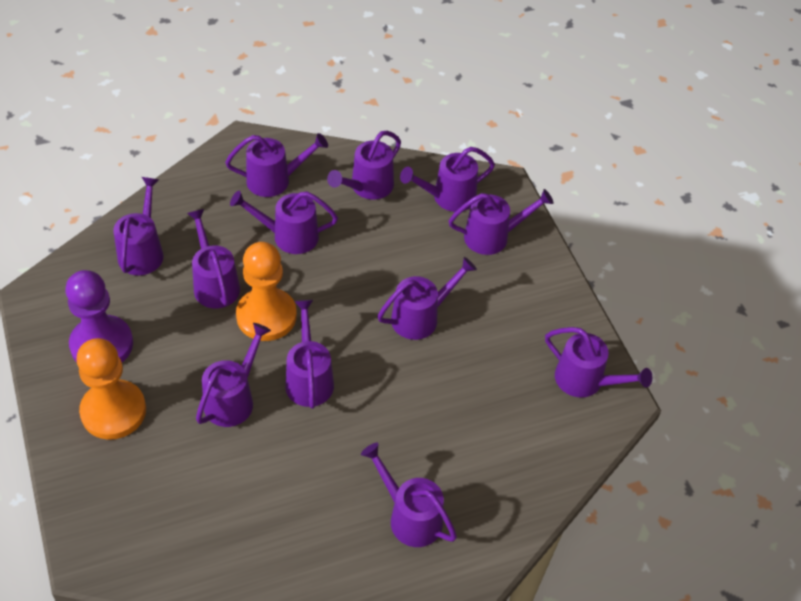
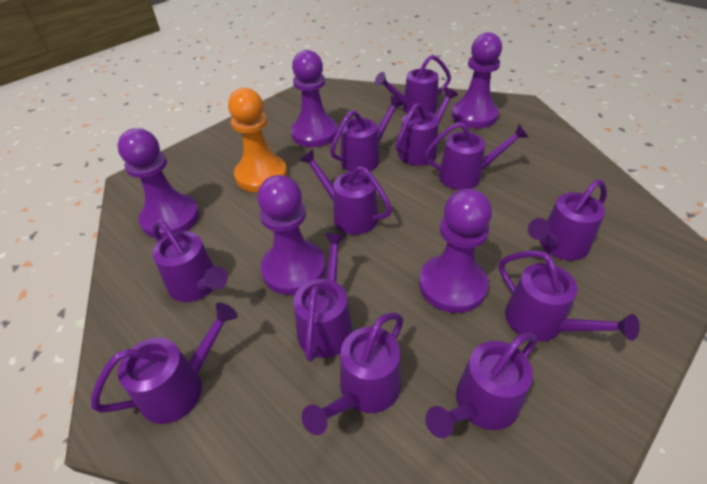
orange pawn: 2 -> 1
purple pawn: 1 -> 5

